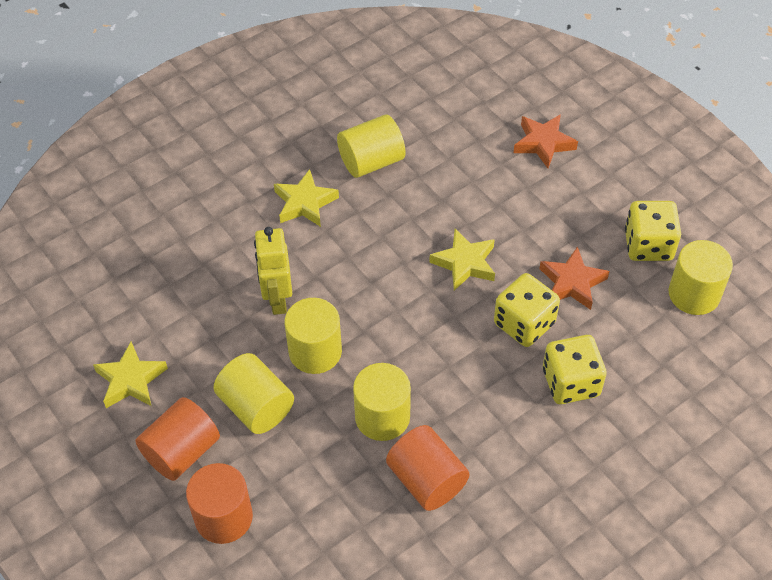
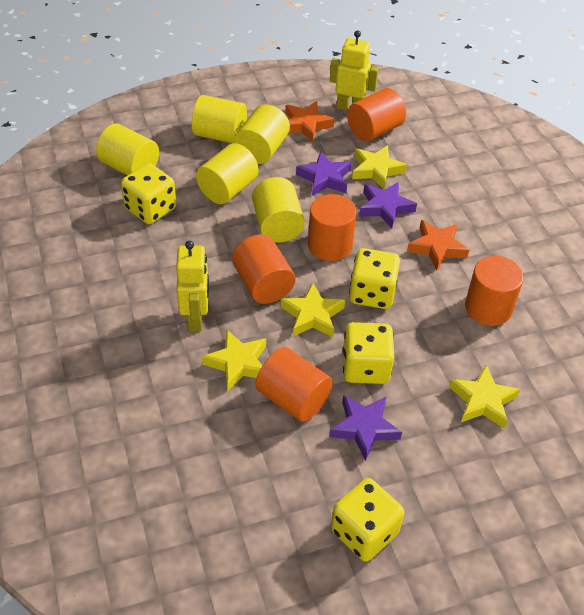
orange cylinder: 3 -> 5
purple star: 0 -> 3
yellow dice: 3 -> 4
yellow robot: 1 -> 2
yellow star: 3 -> 4

